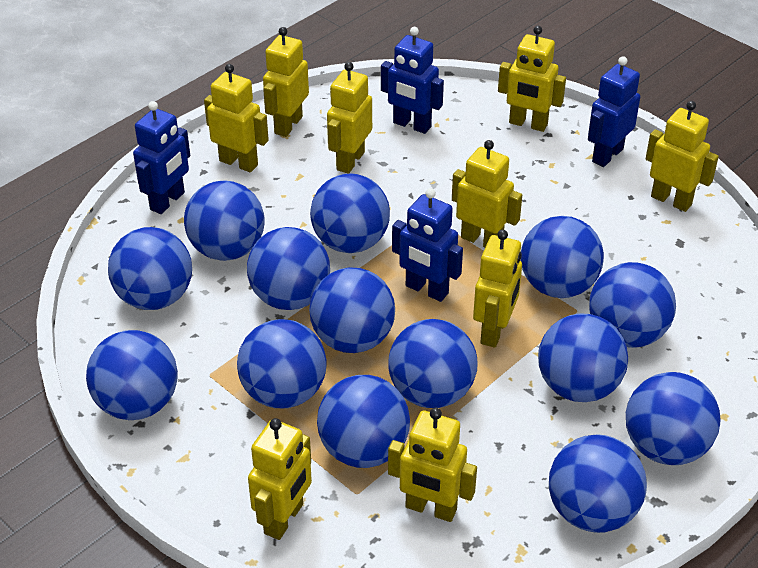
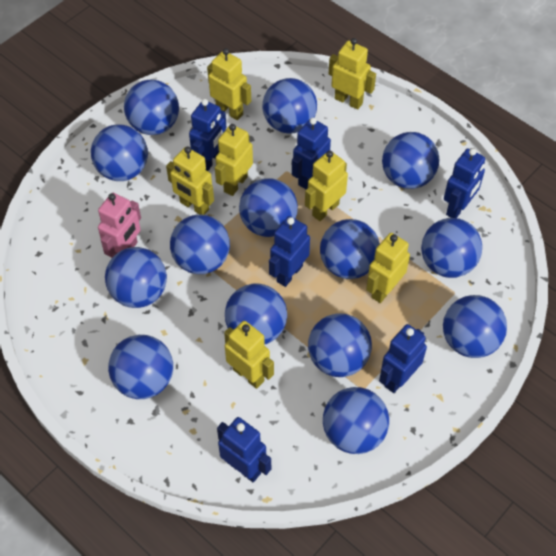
blue robot: 4 -> 6
pink robot: 0 -> 1
yellow robot: 9 -> 7

